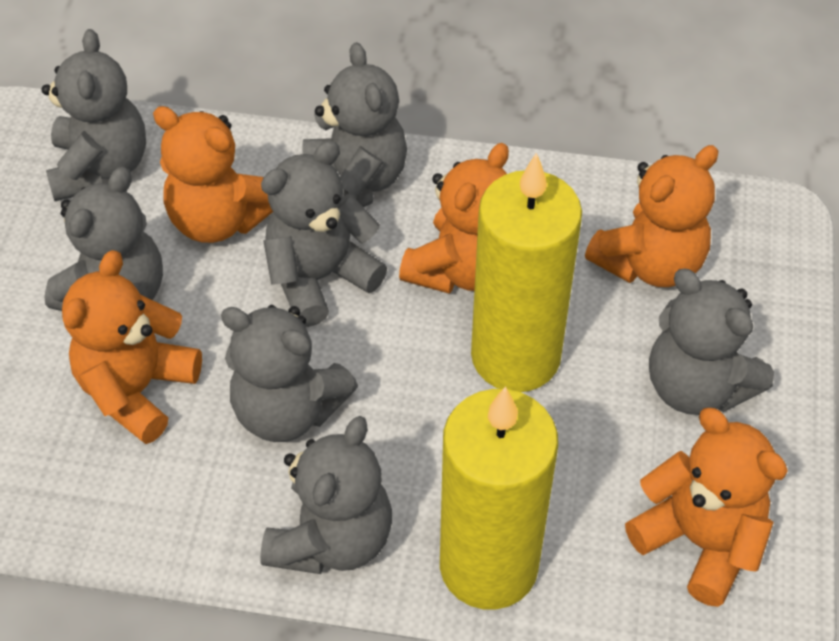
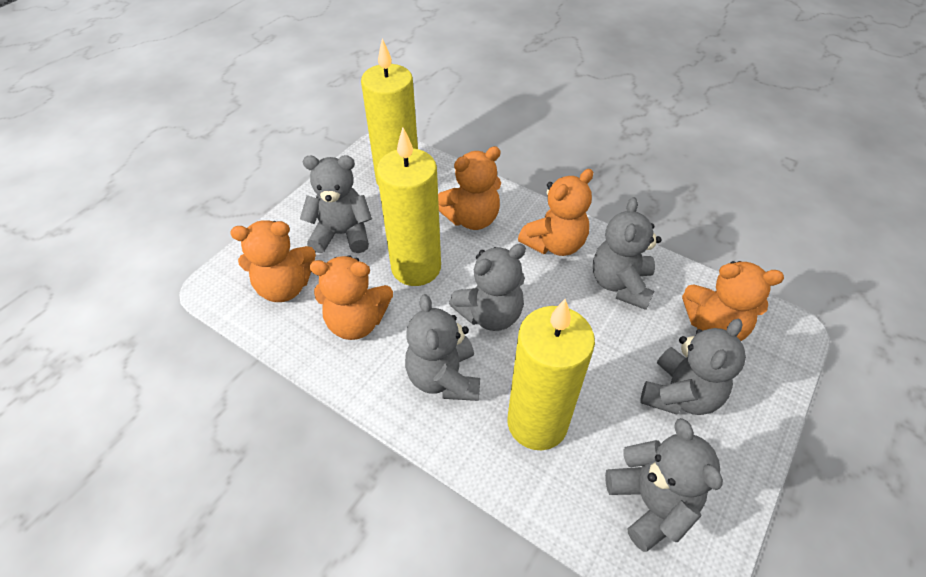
grey teddy bear: 7 -> 6
yellow candle: 2 -> 3

